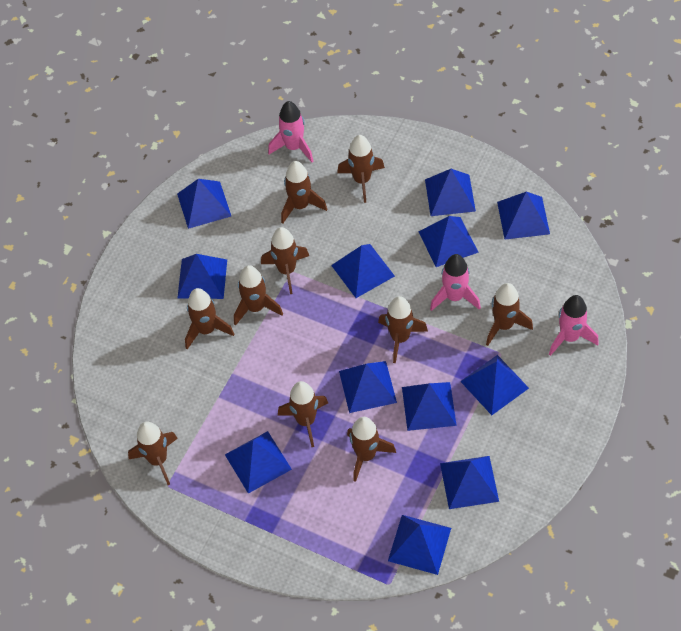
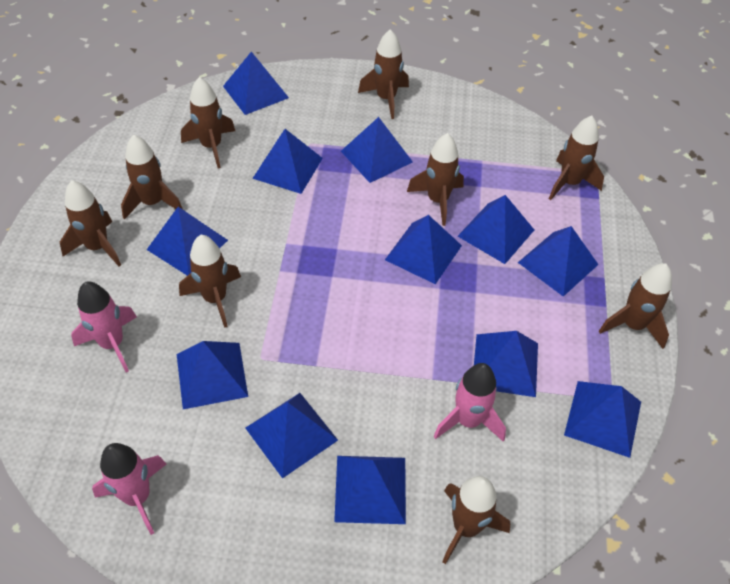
brown rocket: 10 -> 9

